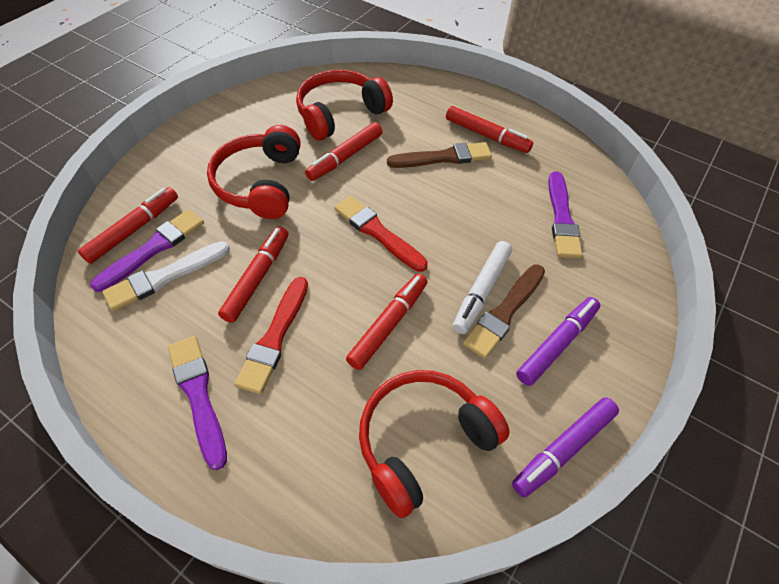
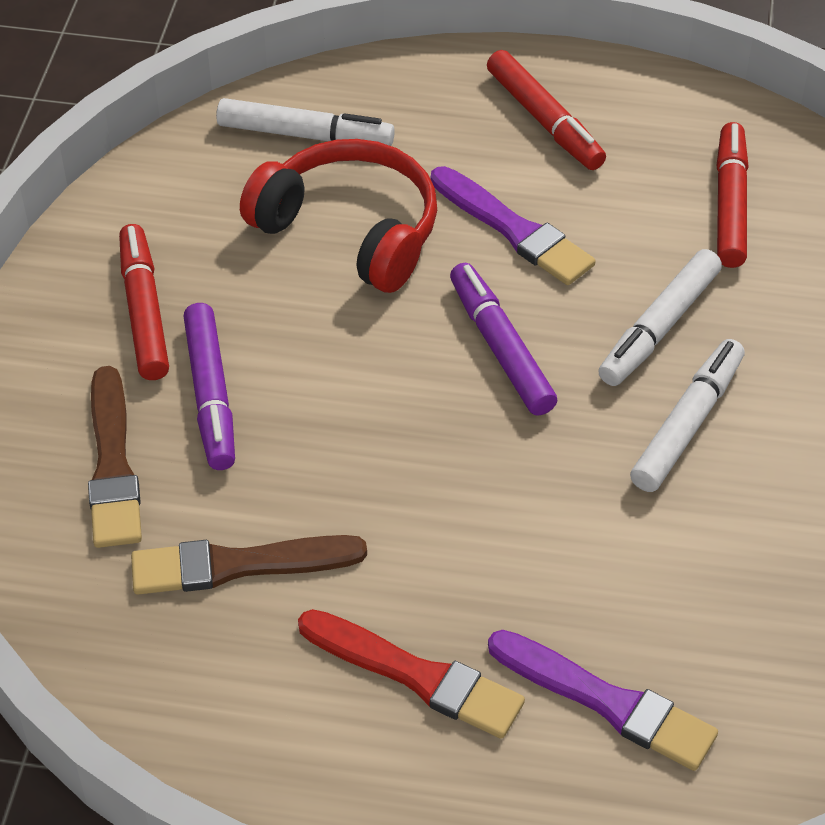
purple brush: 3 -> 2
red brush: 2 -> 1
red headphones: 3 -> 1
red marker: 5 -> 3
white brush: 1 -> 0
white marker: 1 -> 3

